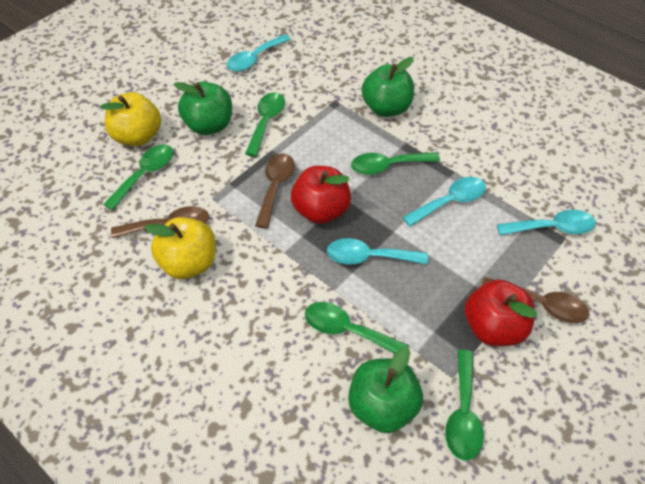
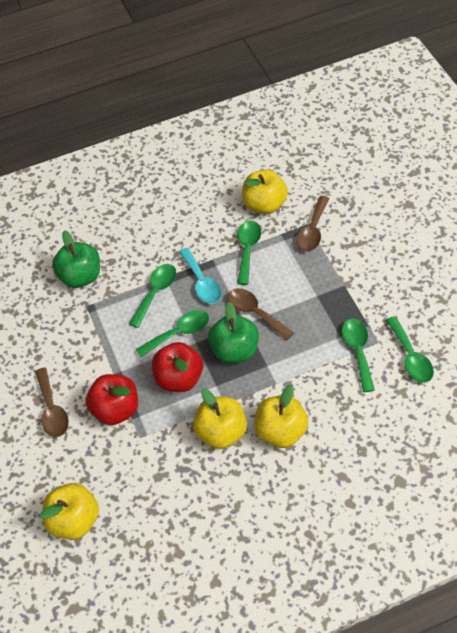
green apple: 3 -> 2
turquoise spoon: 4 -> 1
yellow apple: 2 -> 4

